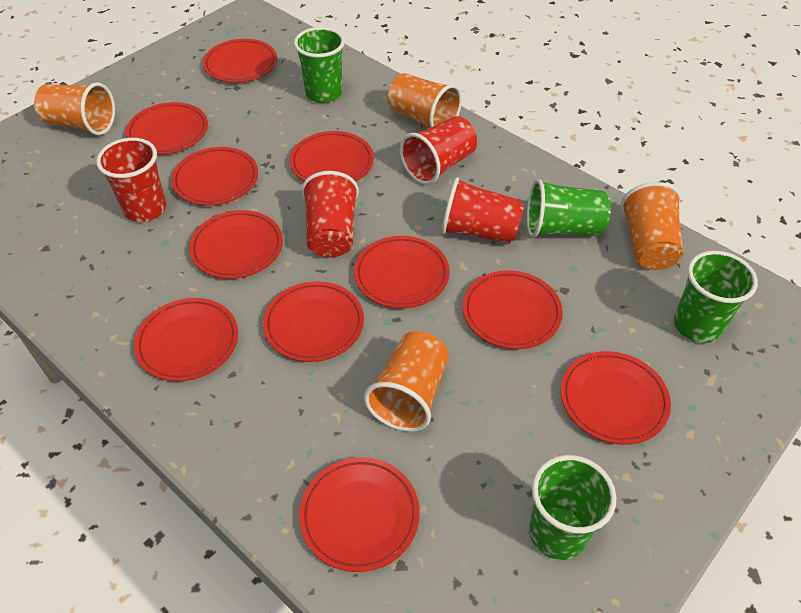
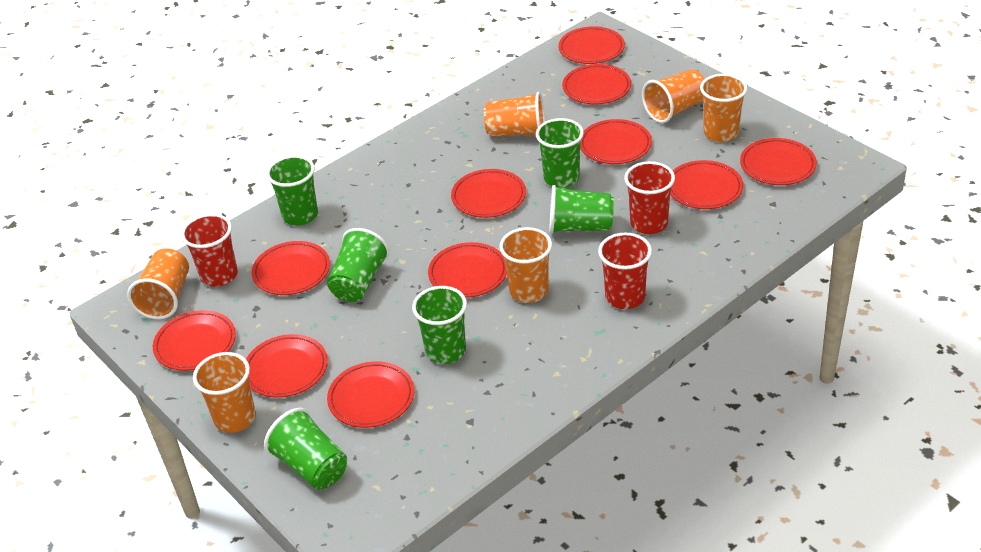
green cup: 4 -> 6
orange cup: 4 -> 6
red cup: 4 -> 3

